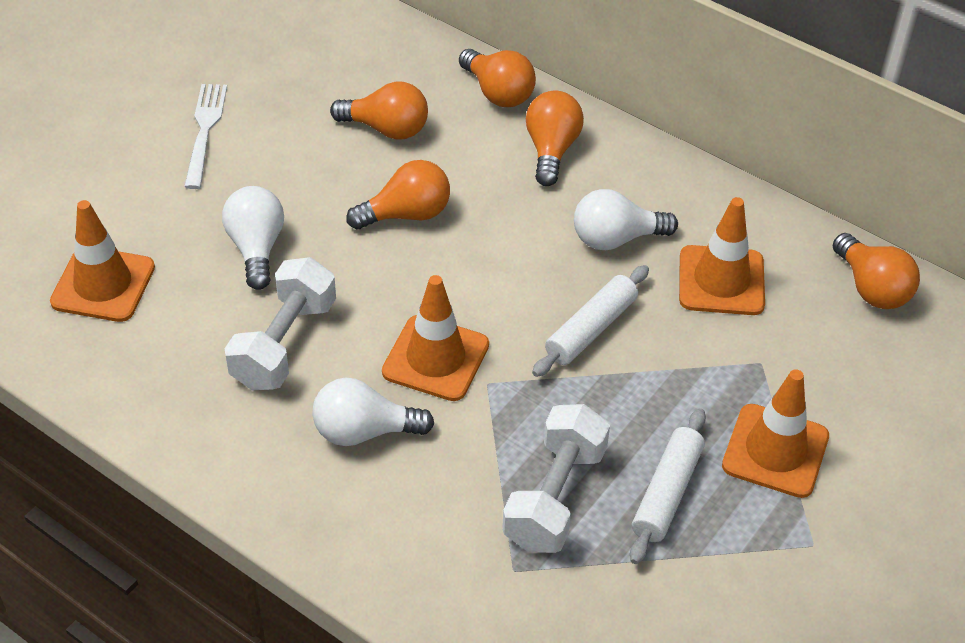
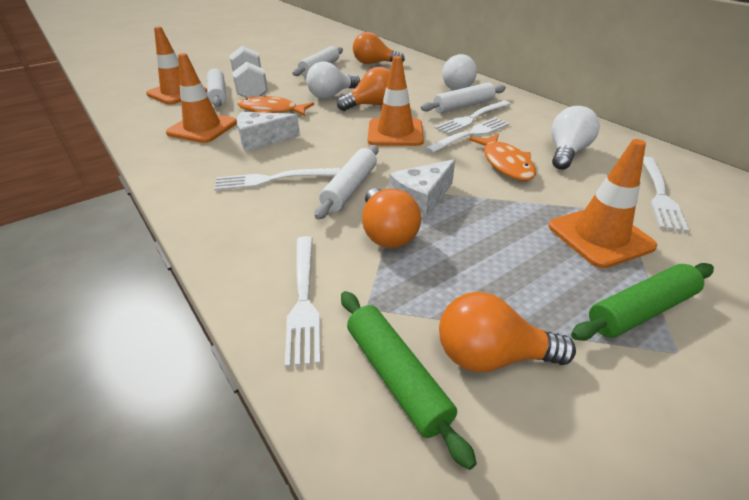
green rolling pin: 0 -> 2
orange fish: 0 -> 2
orange light bulb: 5 -> 4
white cheese: 0 -> 2
white dumbbell: 2 -> 1
white fork: 1 -> 5
white rolling pin: 2 -> 4

